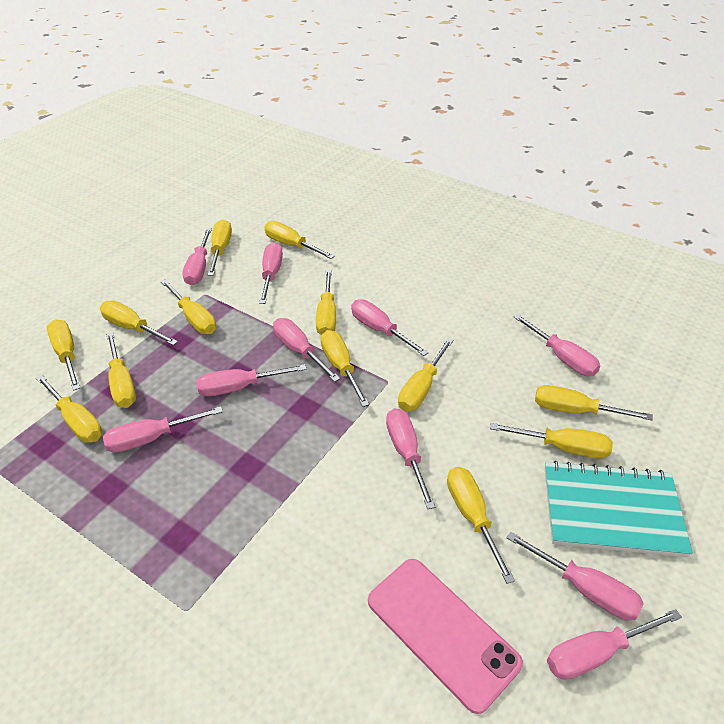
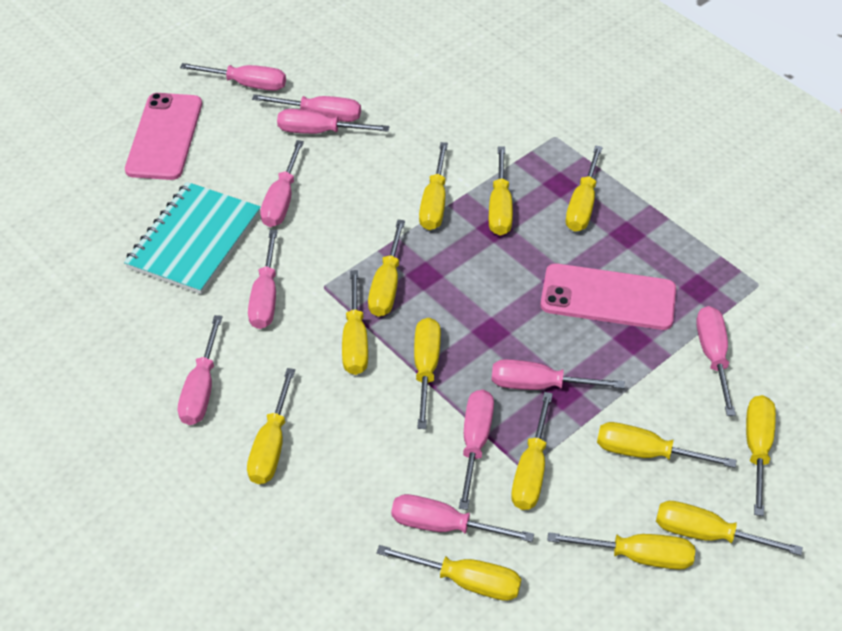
pink phone: 1 -> 2

